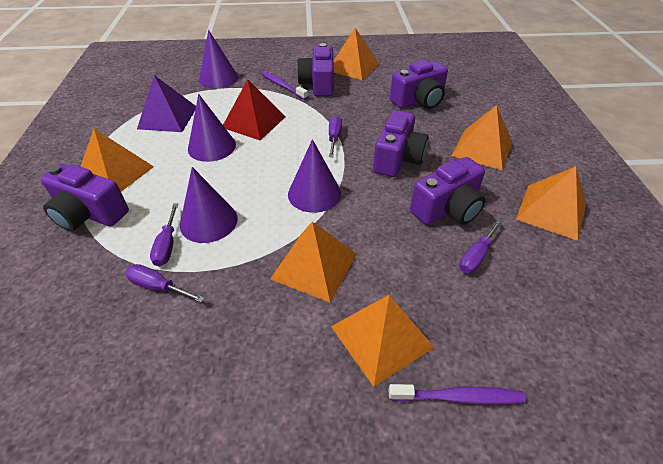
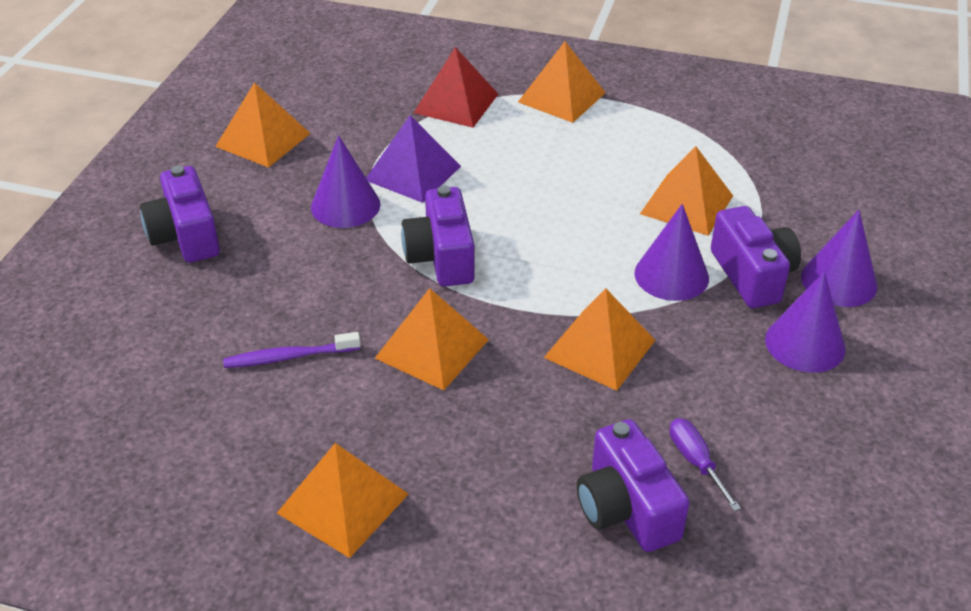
purple camera: 5 -> 4
purple screwdriver: 4 -> 1
purple toothbrush: 2 -> 1

